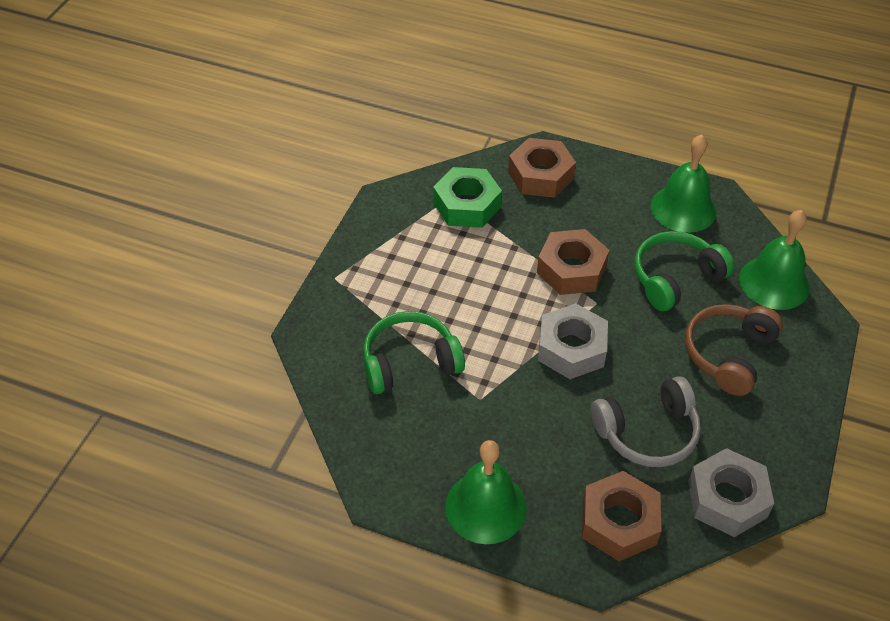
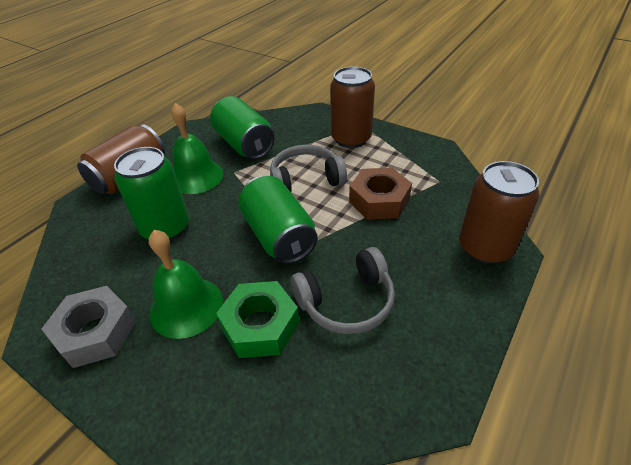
brown can: 0 -> 3
brown headphones: 1 -> 0
brown nut: 3 -> 1
green bell: 3 -> 2
green can: 0 -> 3
green headphones: 2 -> 0
grey headphones: 1 -> 2
grey nut: 2 -> 1

